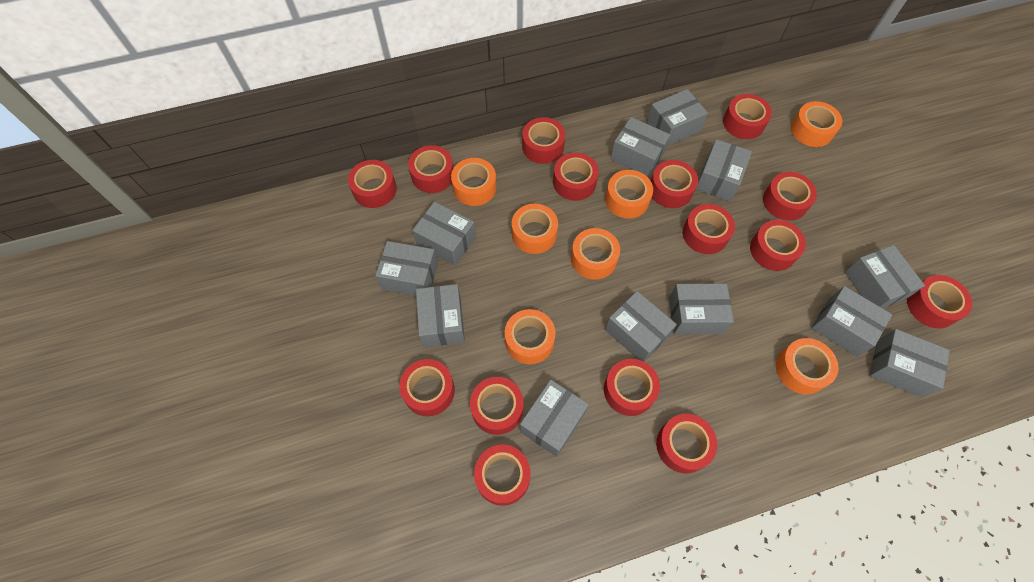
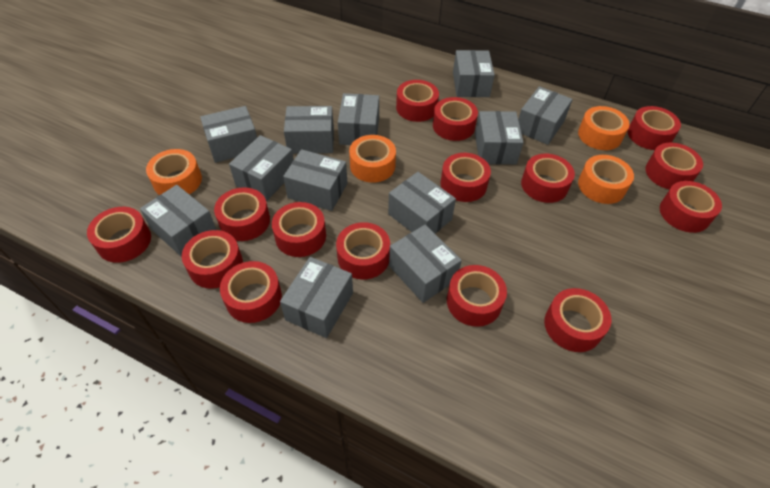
orange tape: 7 -> 4

